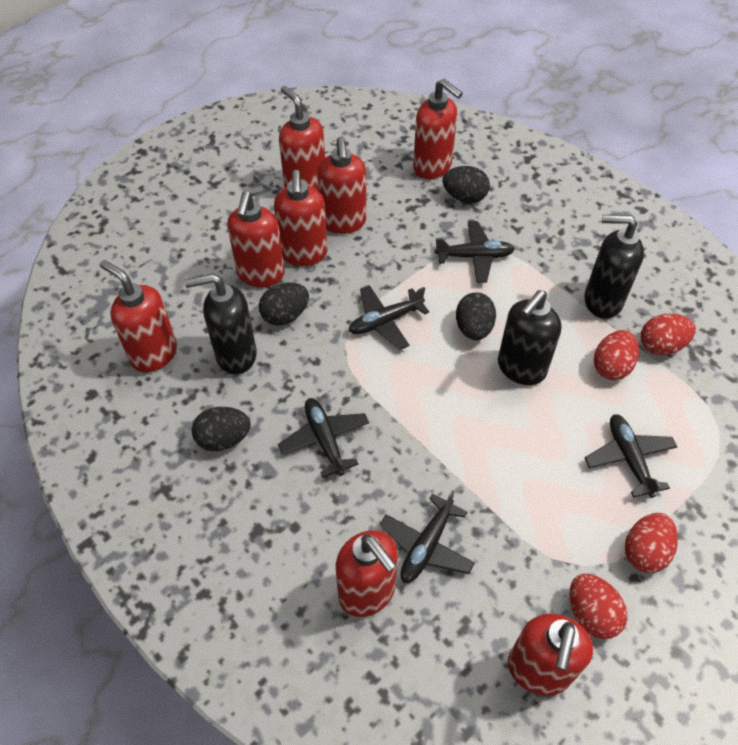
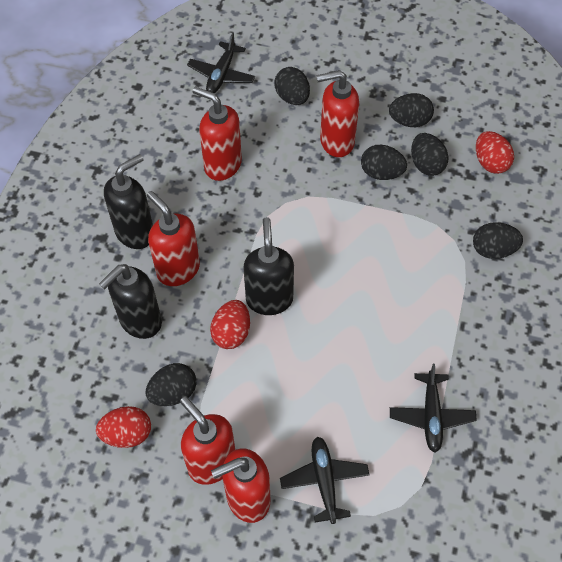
black egg: 4 -> 6
black plane: 5 -> 3
red egg: 4 -> 3
red soap dispenser: 8 -> 5

